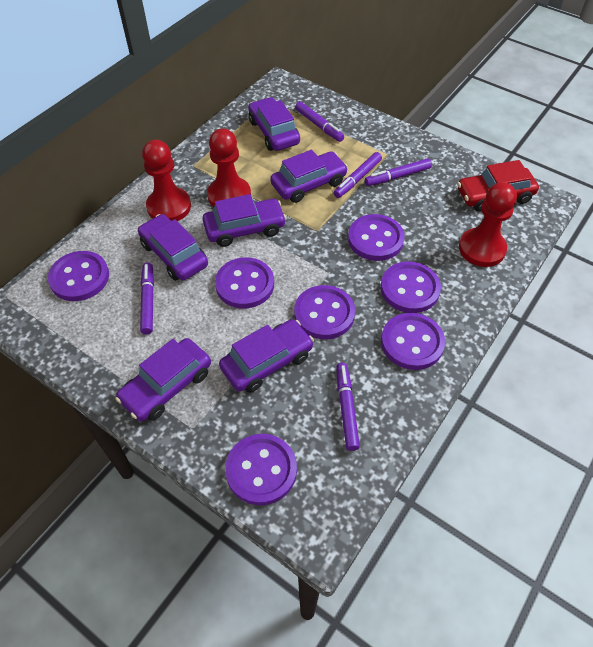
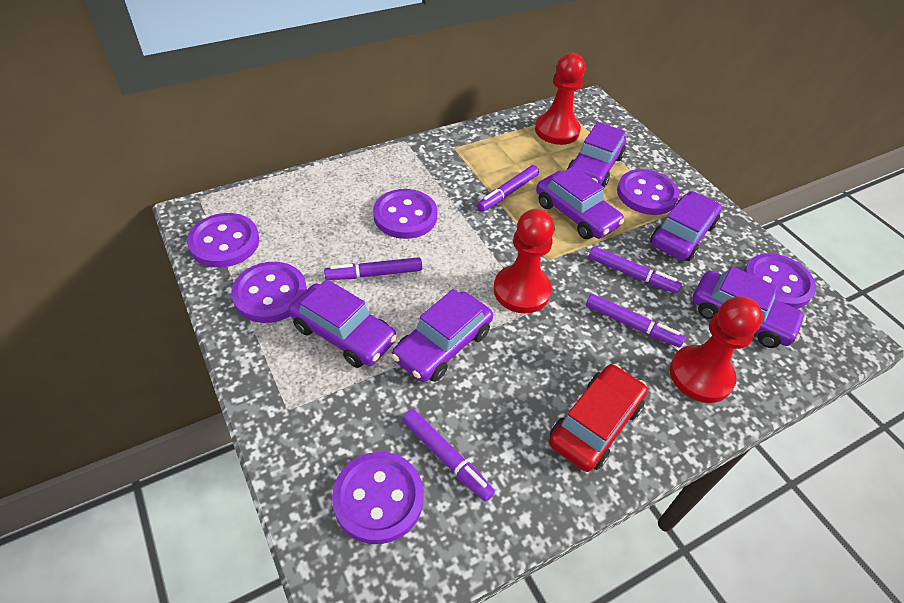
purple button: 7 -> 6

